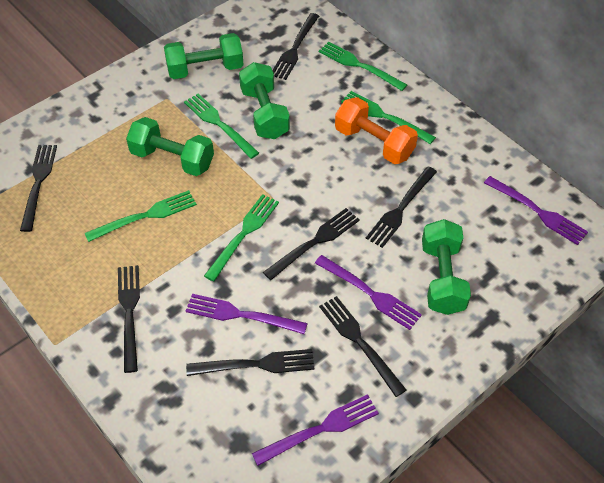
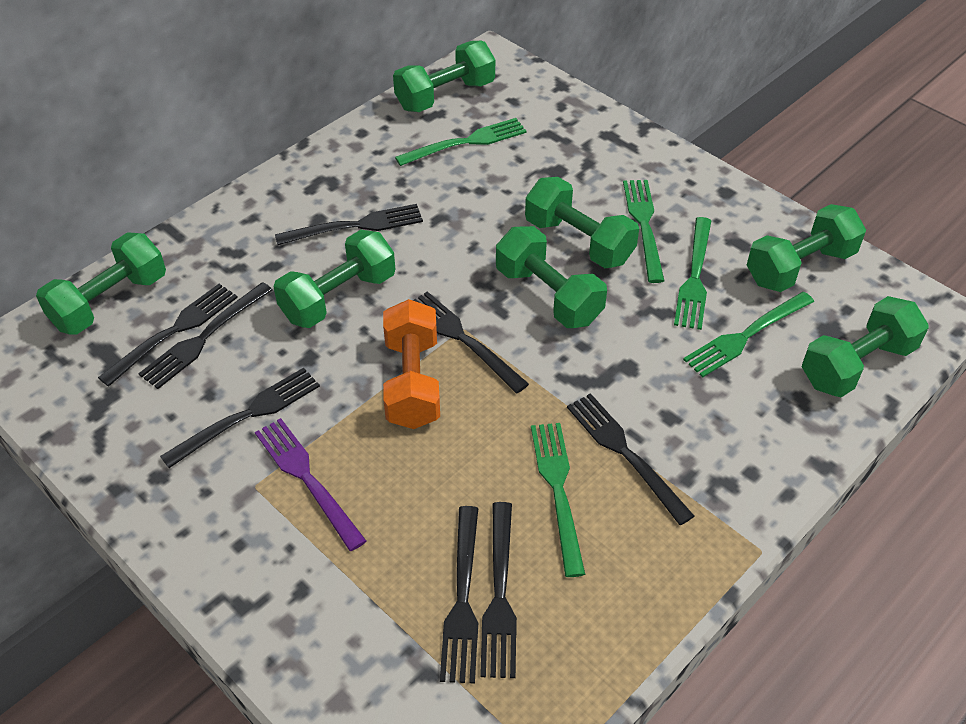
black fork: 7 -> 8
green dumbbell: 4 -> 7
purple fork: 4 -> 1

